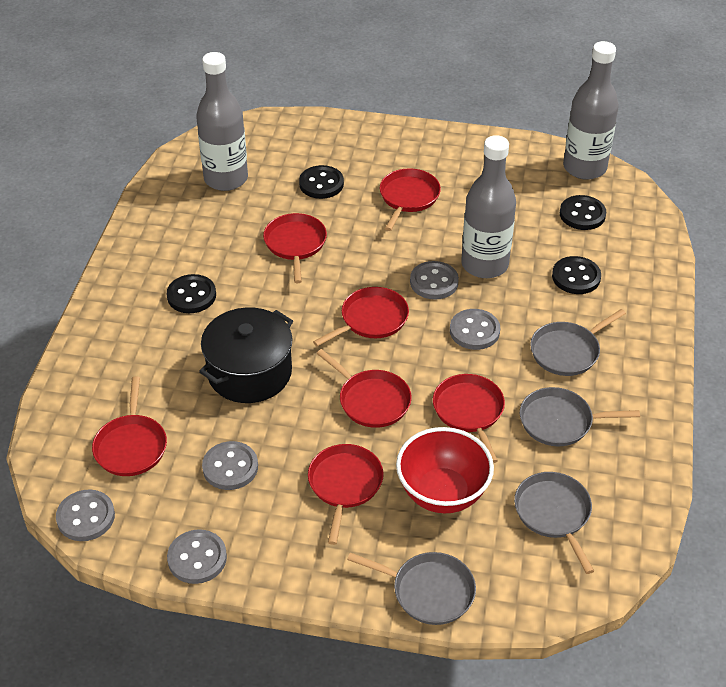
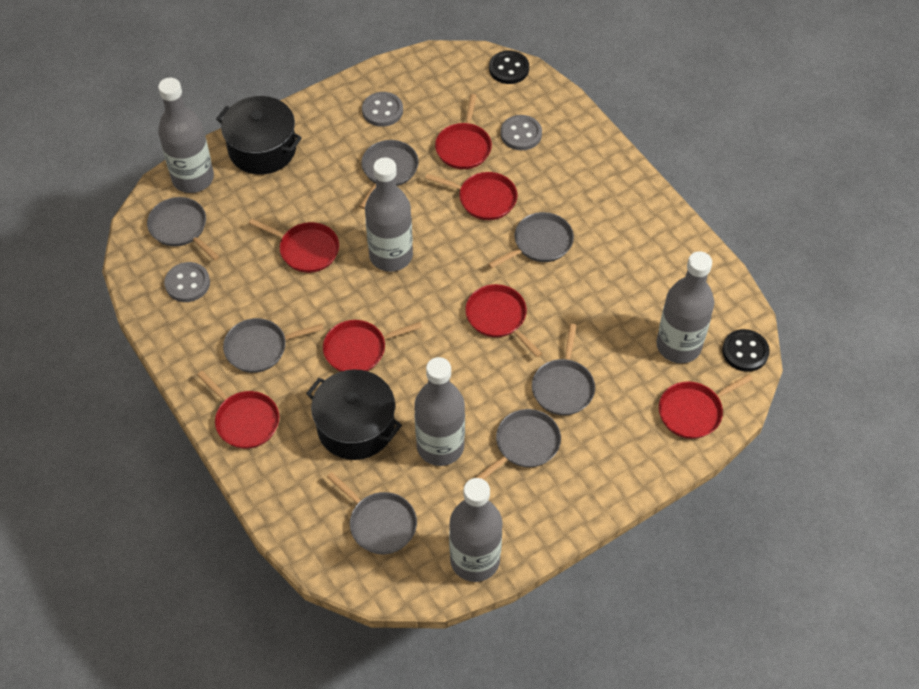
black button: 4 -> 2
black pot: 1 -> 2
grey bottle: 3 -> 5
grey button: 5 -> 3
grey pan: 4 -> 7
red bowl: 1 -> 0

